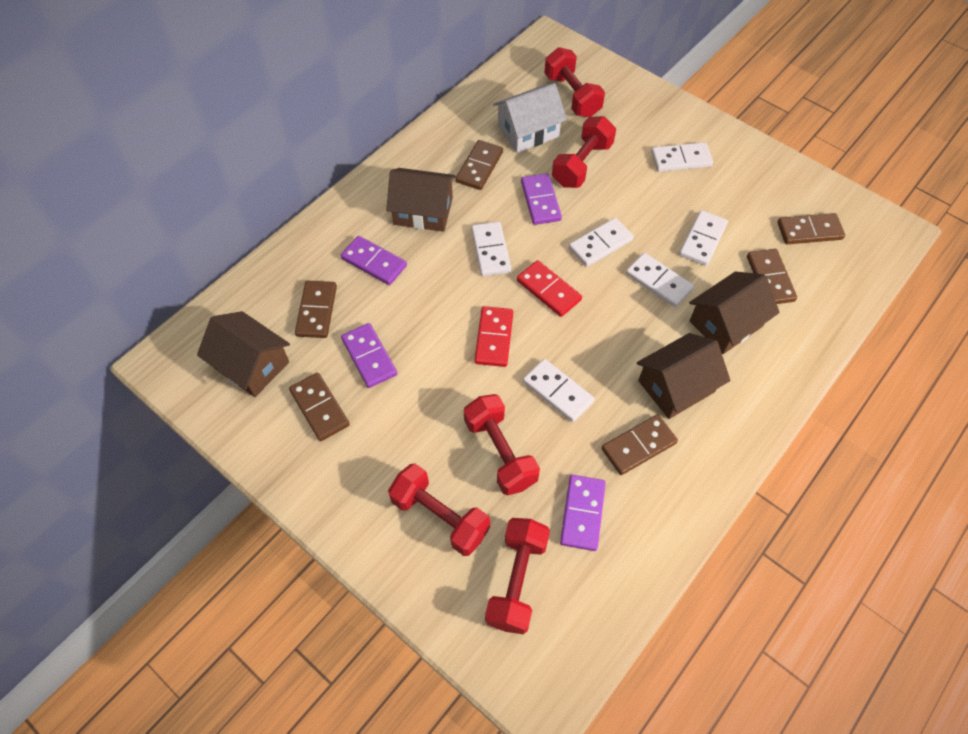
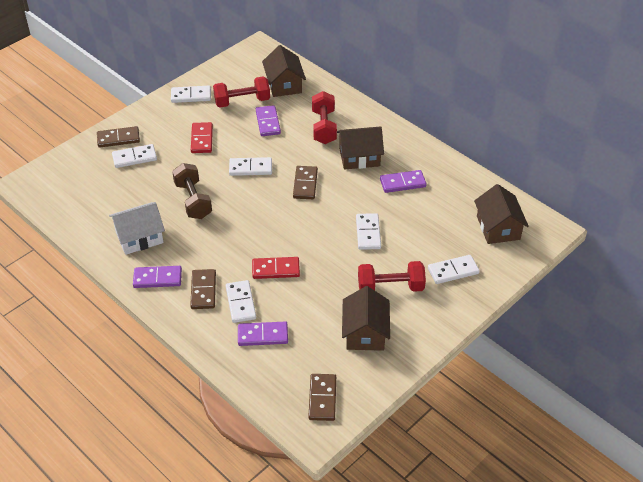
brown domino: 6 -> 4
brown dumbbell: 0 -> 1
red dumbbell: 5 -> 3

